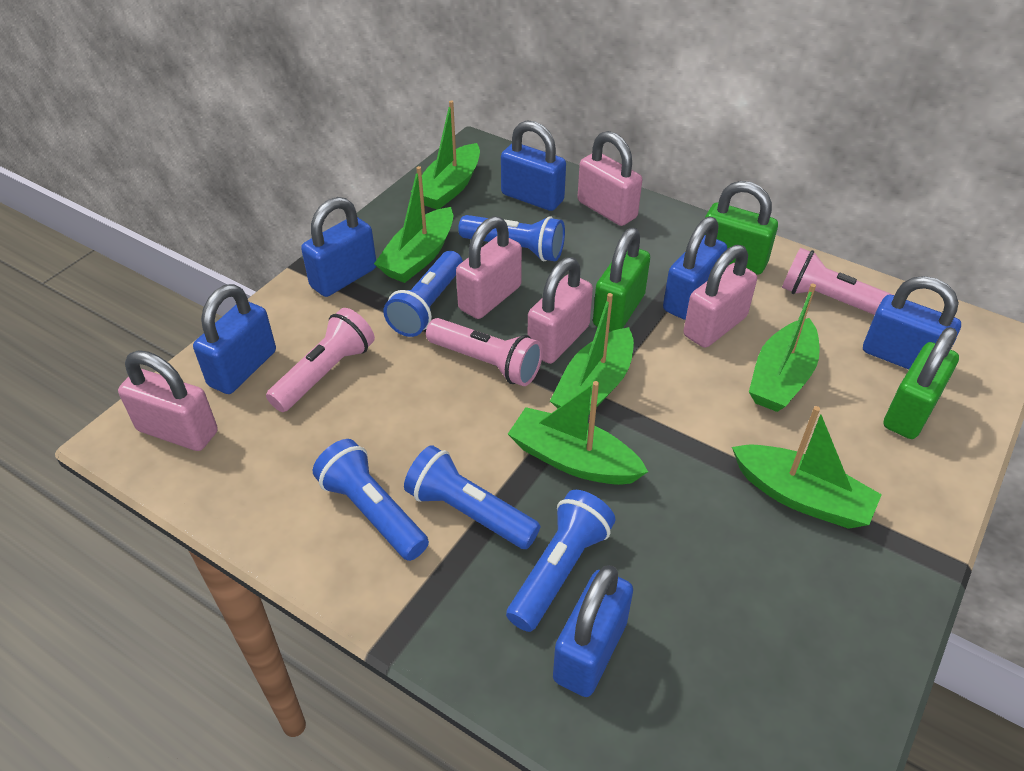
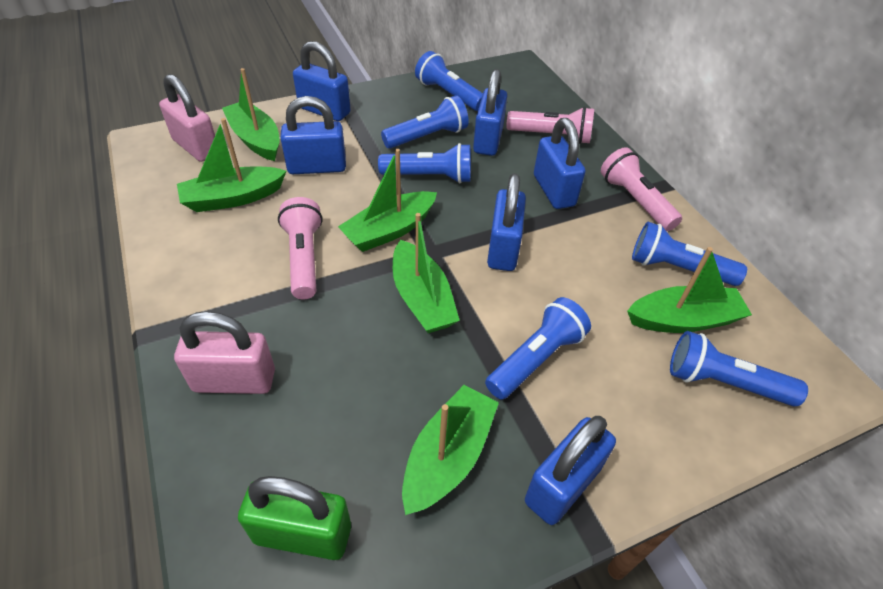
blue flashlight: 5 -> 6
green padlock: 3 -> 1
pink padlock: 5 -> 2

